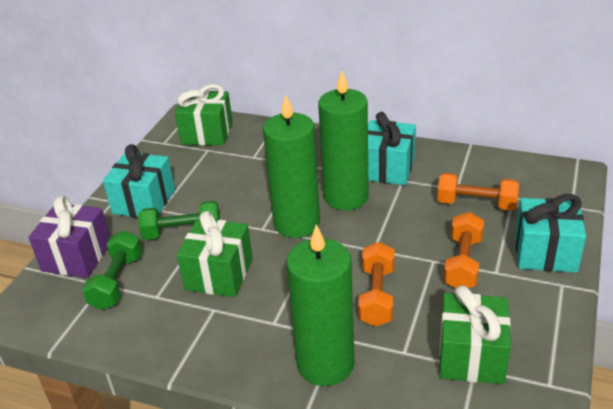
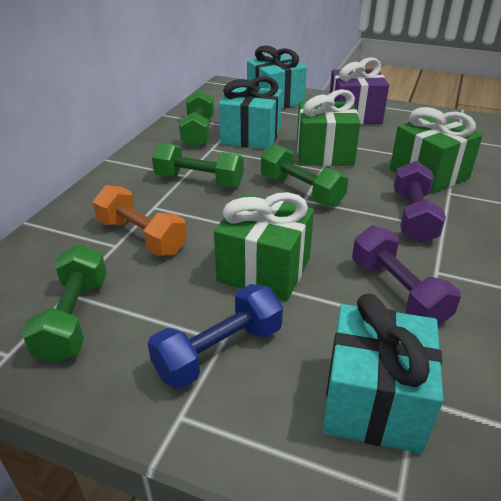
blue dumbbell: 0 -> 1
green candle: 3 -> 0
green dumbbell: 2 -> 4
orange dumbbell: 3 -> 1
purple dumbbell: 0 -> 2

